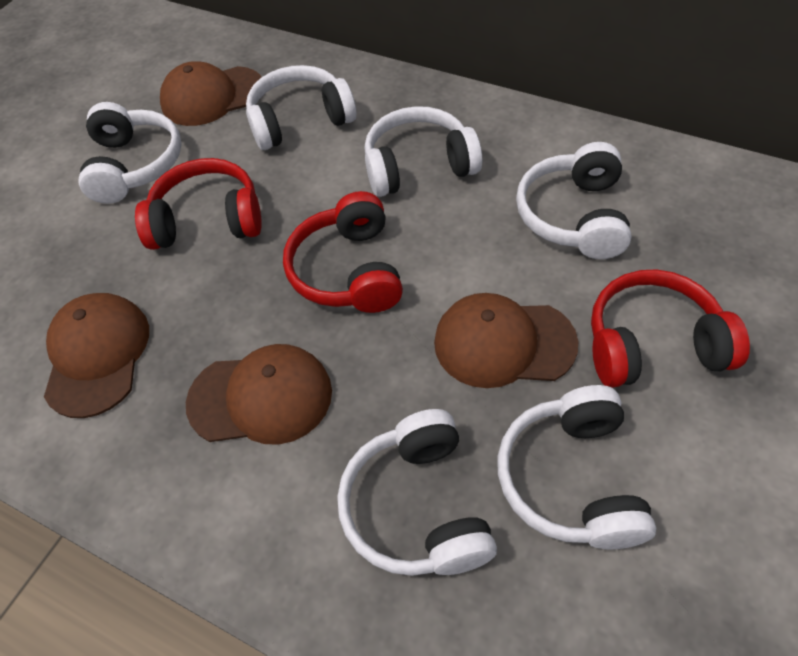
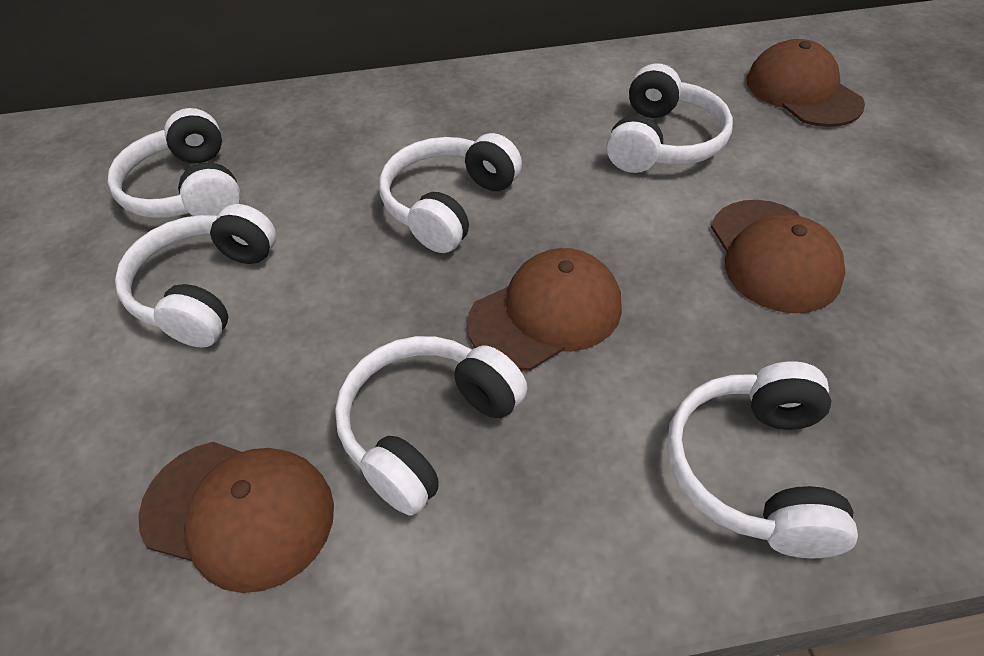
red headphones: 3 -> 0

